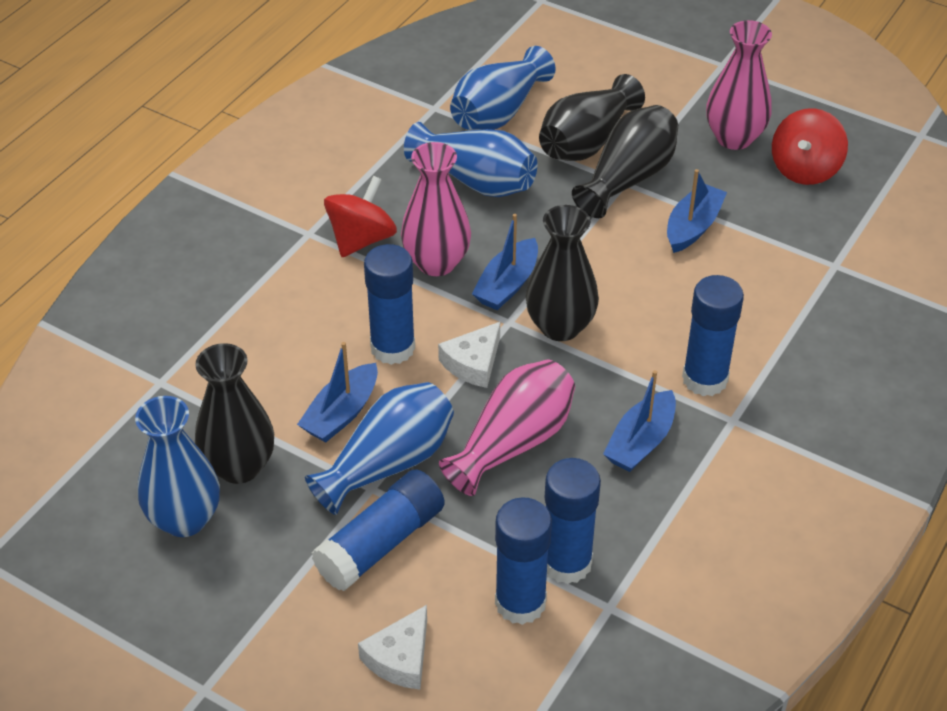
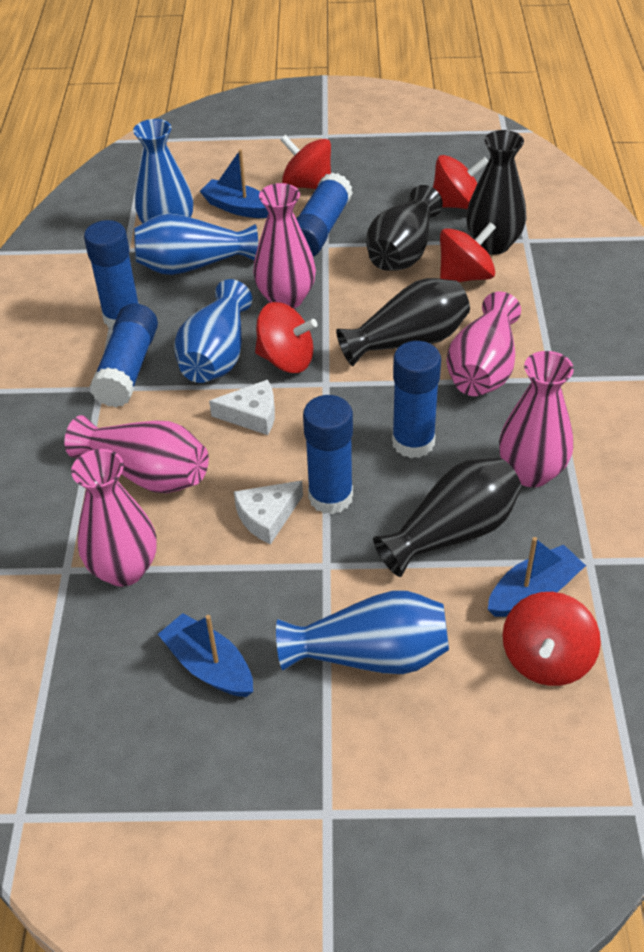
blue boat: 4 -> 3
pink vase: 3 -> 5
red spinning top: 2 -> 5

